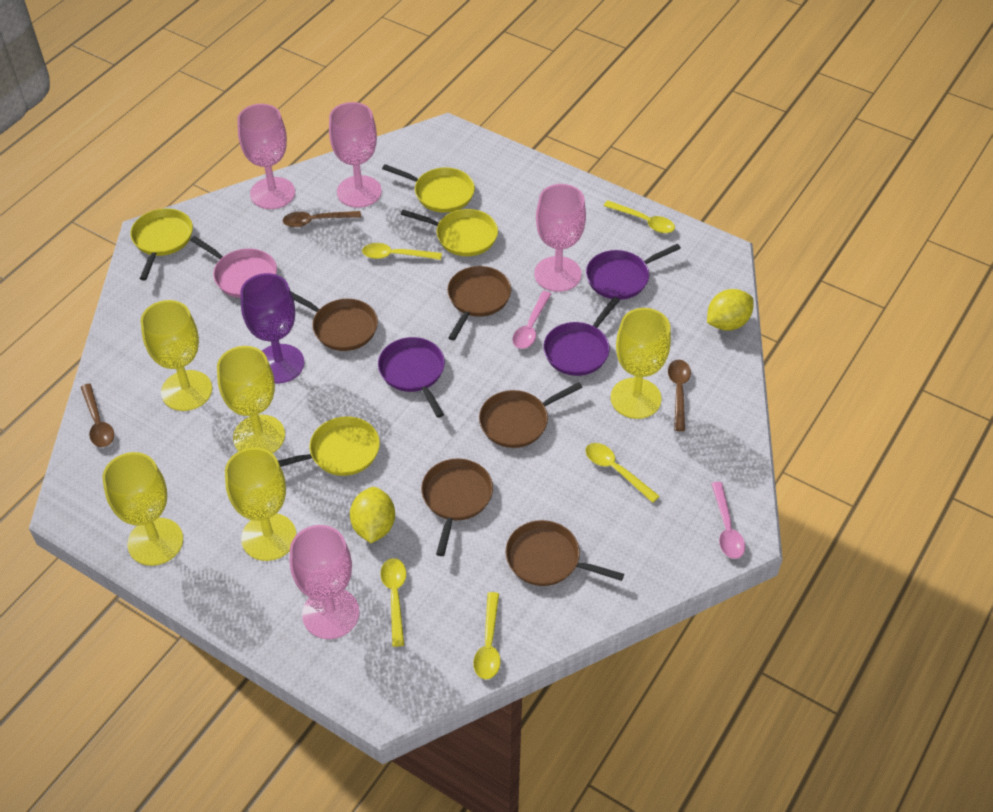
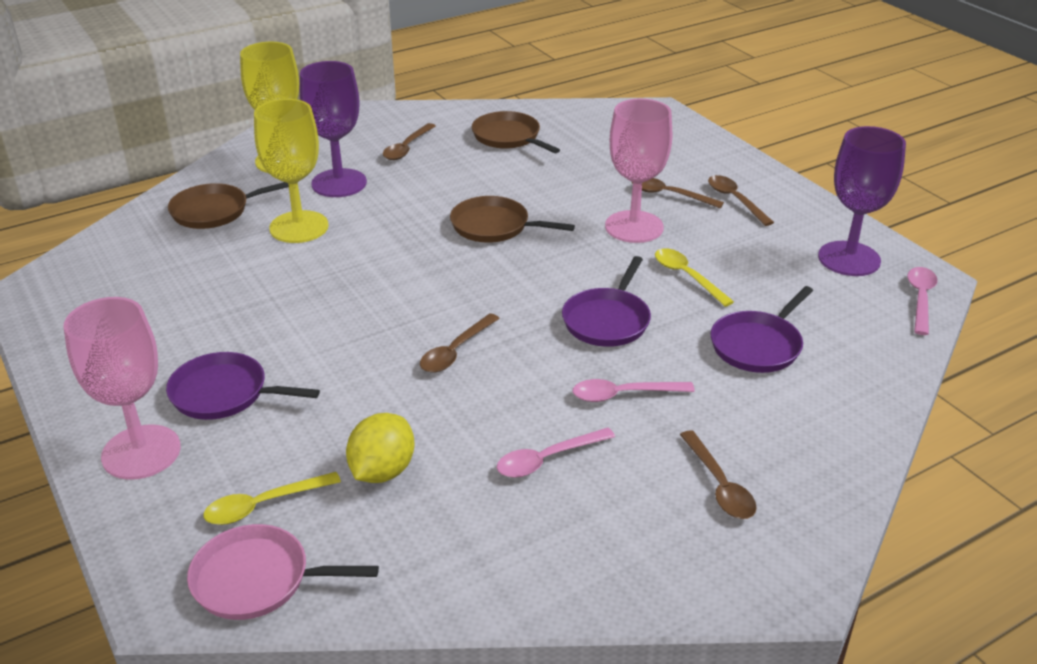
brown pan: 5 -> 3
brown spoon: 3 -> 5
pink goblet: 4 -> 2
pink spoon: 2 -> 3
purple goblet: 1 -> 2
yellow goblet: 5 -> 2
yellow lemon: 2 -> 1
yellow pan: 4 -> 0
yellow spoon: 5 -> 2

